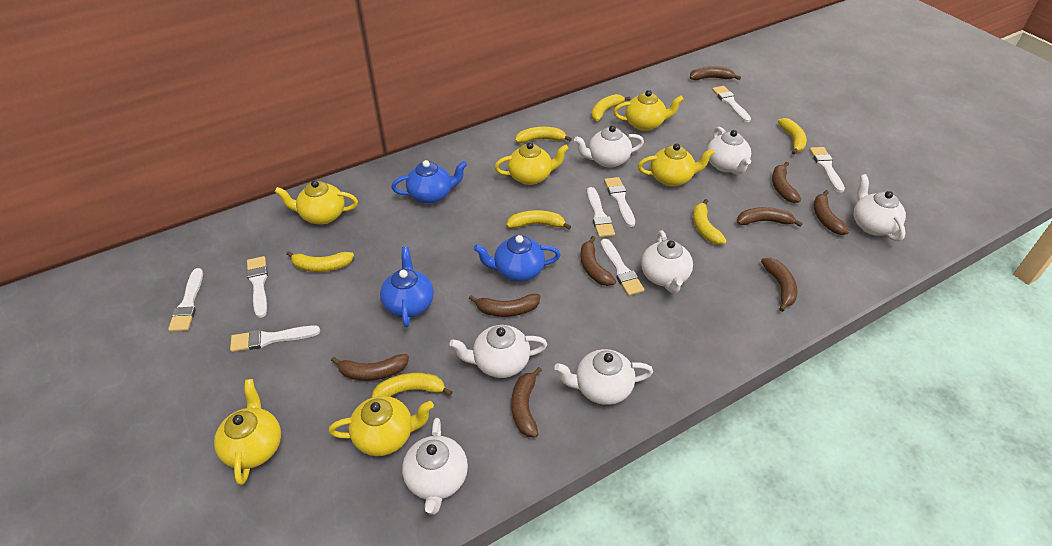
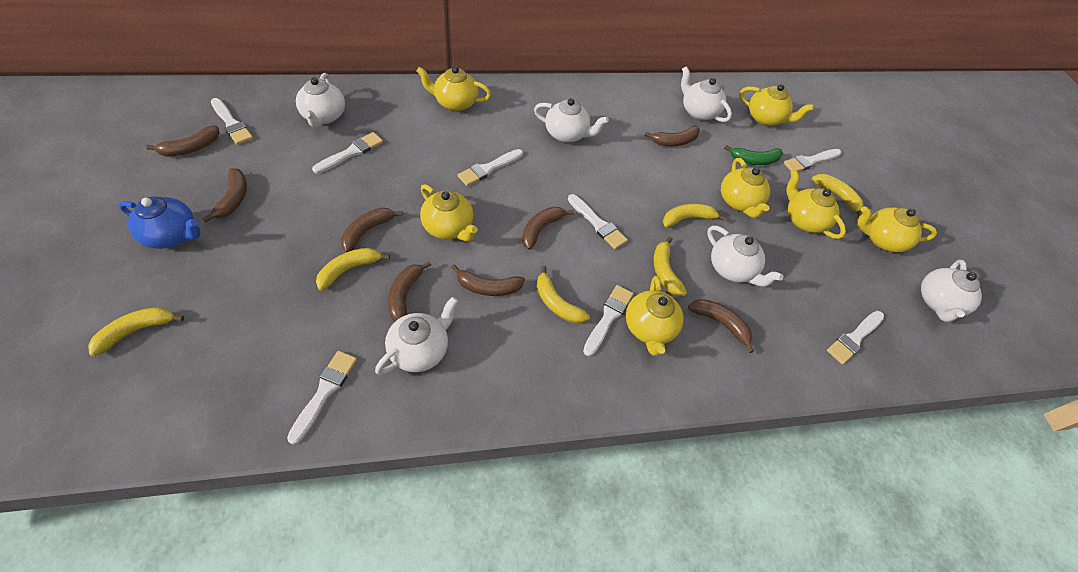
blue teapot: 3 -> 1
brown banana: 9 -> 8
green banana: 0 -> 1
white teapot: 7 -> 6
yellow banana: 7 -> 6
yellow teapot: 6 -> 7

